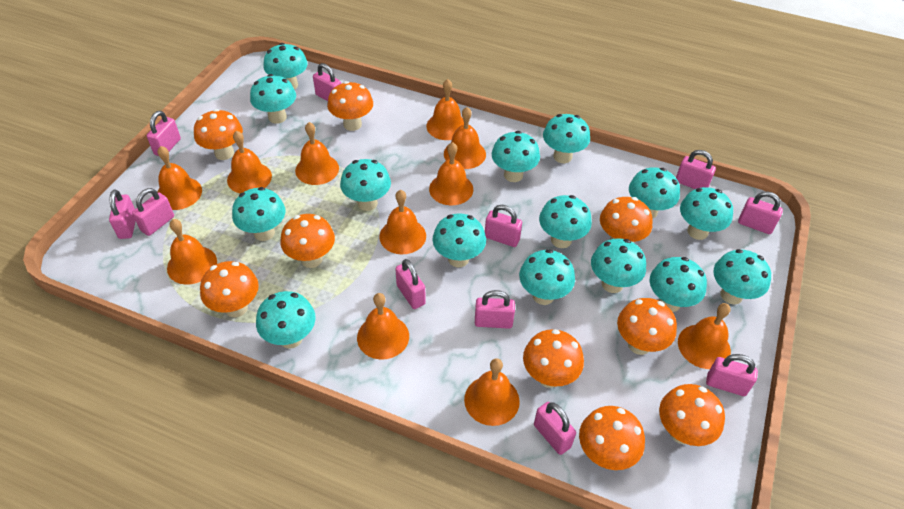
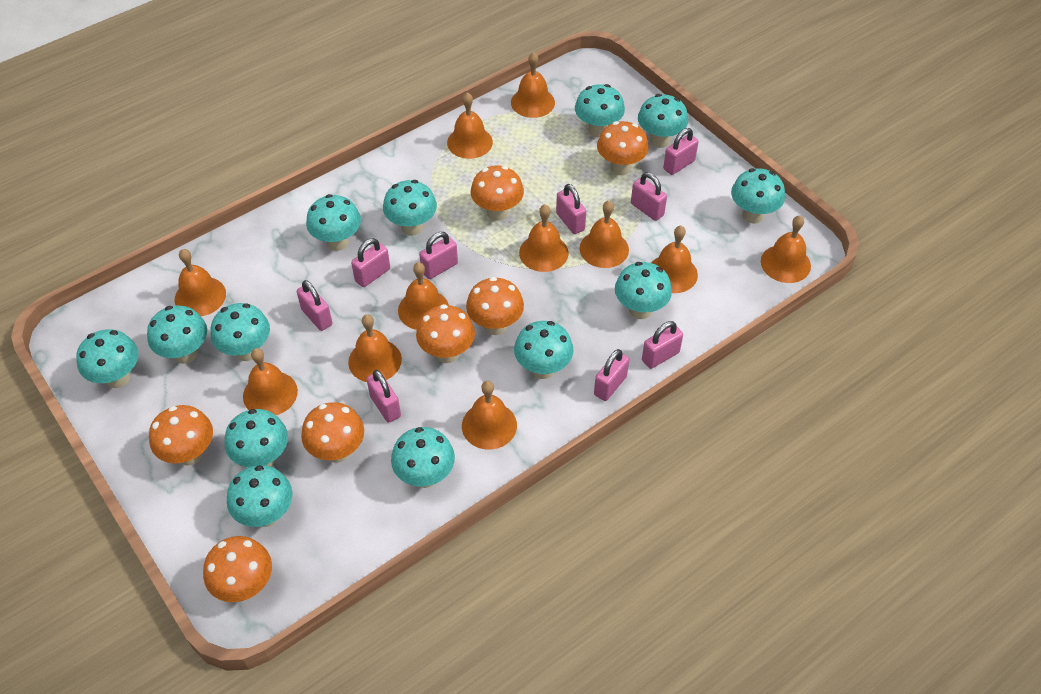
orange mushroom: 9 -> 7
pink padlock: 11 -> 9
turquoise mushroom: 15 -> 13

